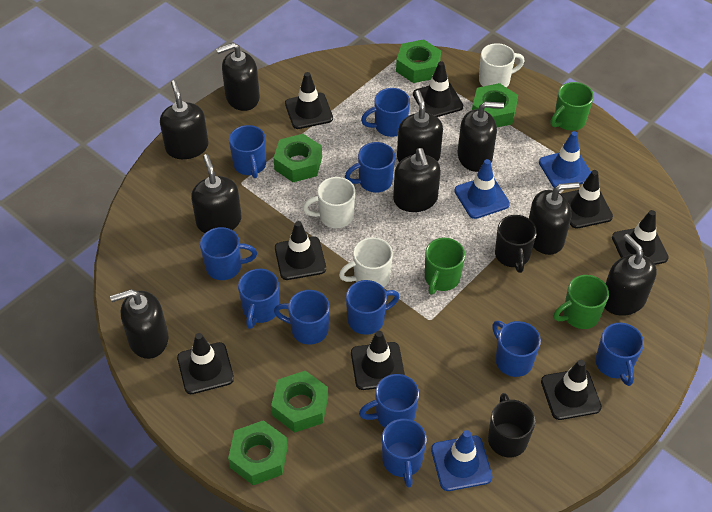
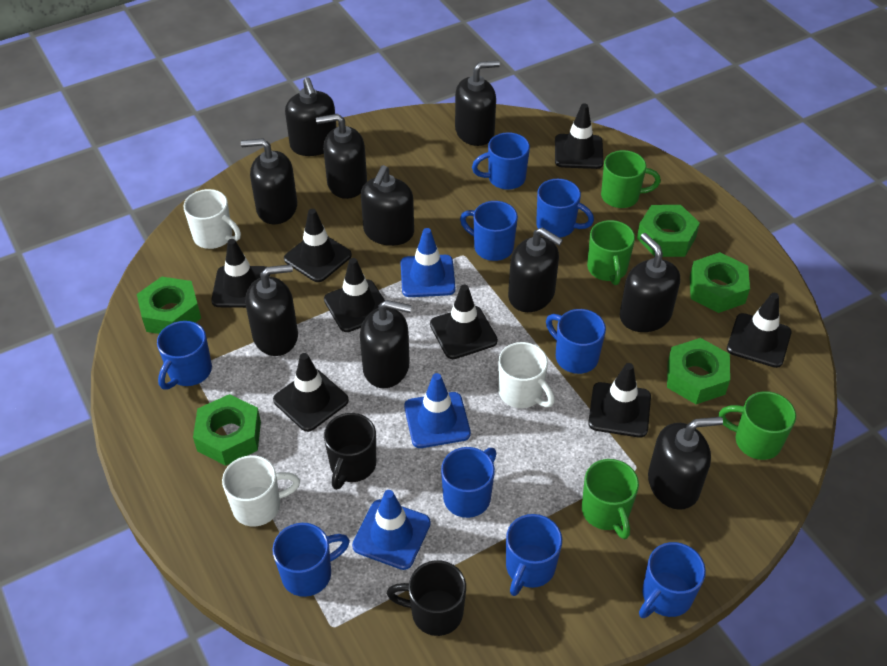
black soap dispenser: 9 -> 10
blue mug: 11 -> 9
green mug: 3 -> 4

